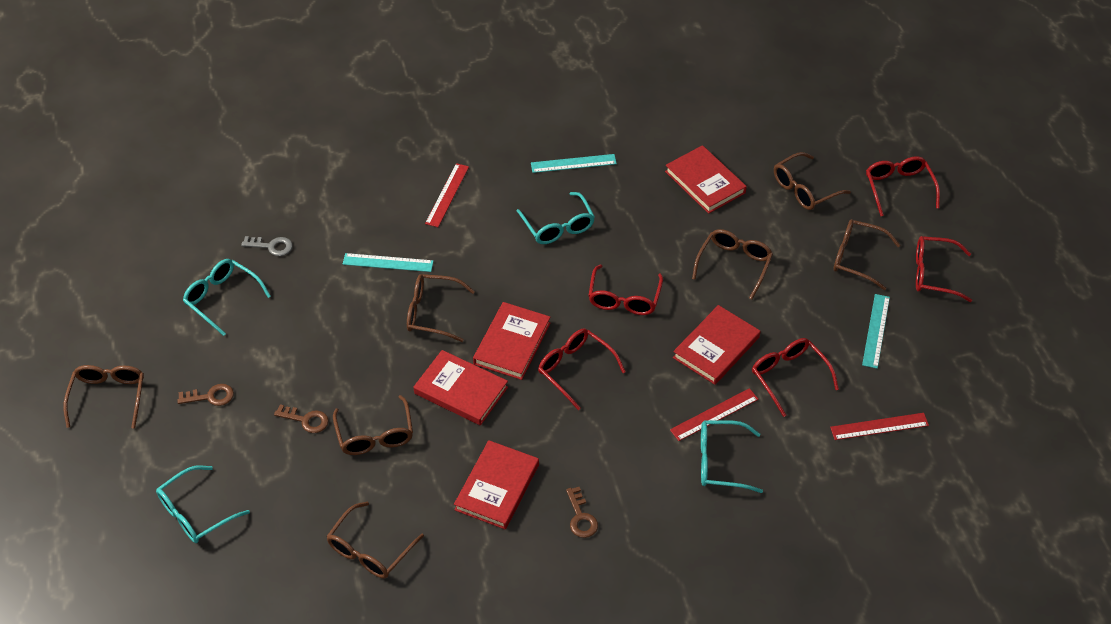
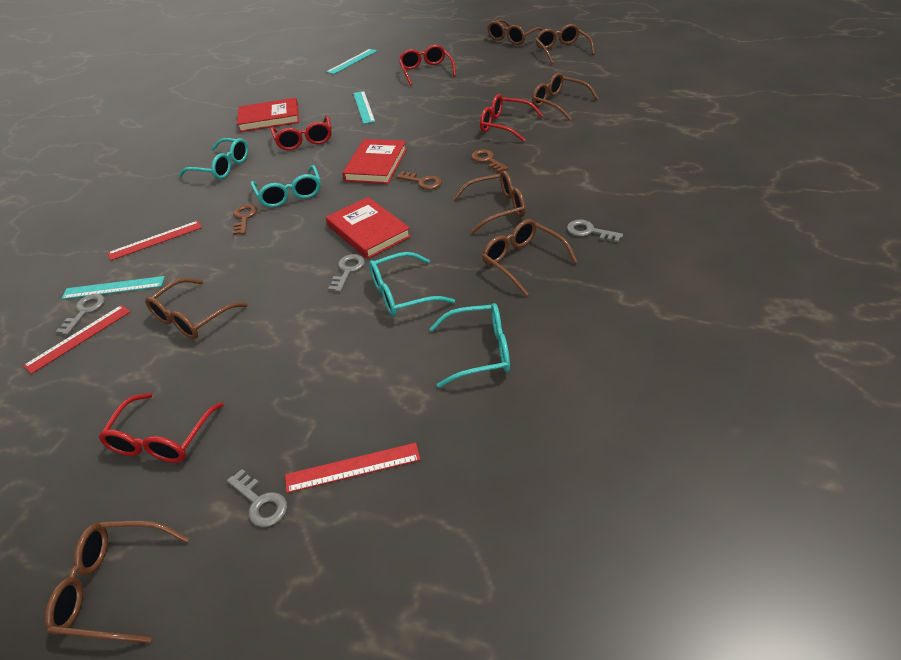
grey key: 1 -> 4
red book: 5 -> 3
red glasses: 5 -> 4

